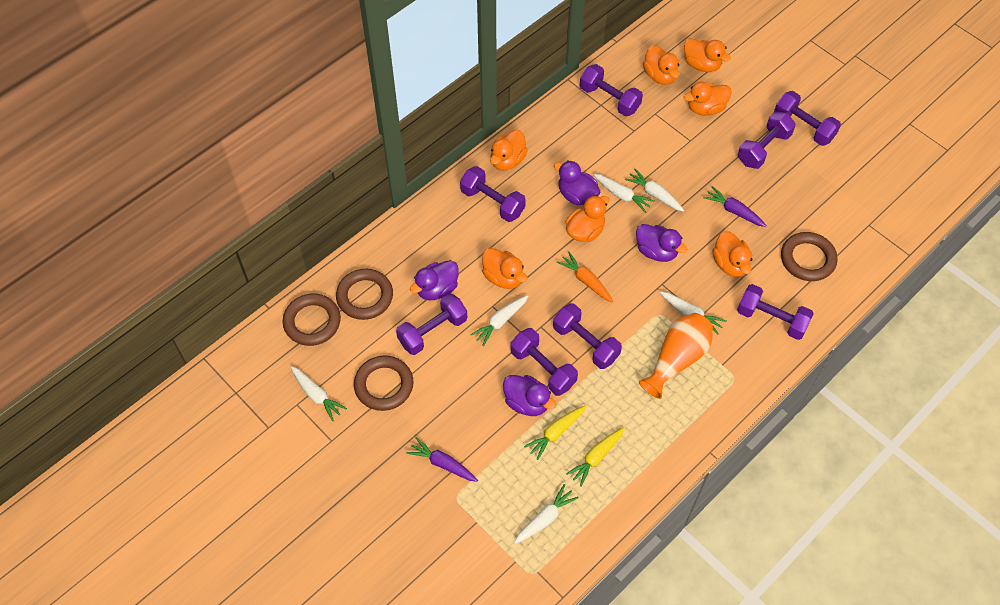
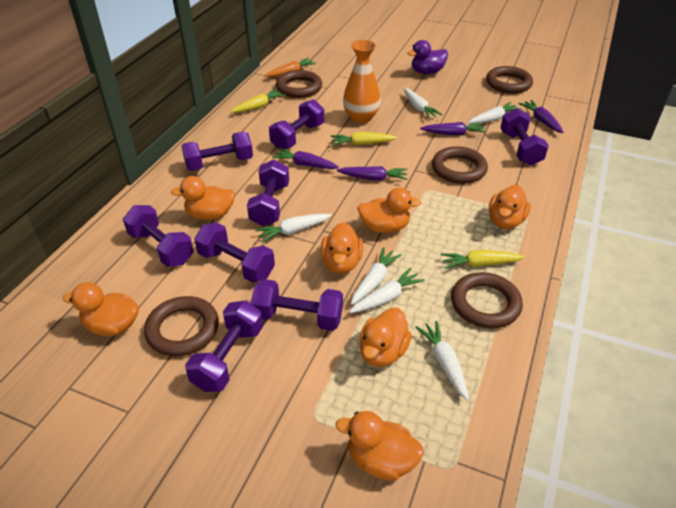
brown ring: 4 -> 5
purple carrot: 2 -> 4
purple duck: 4 -> 1
yellow carrot: 2 -> 3

